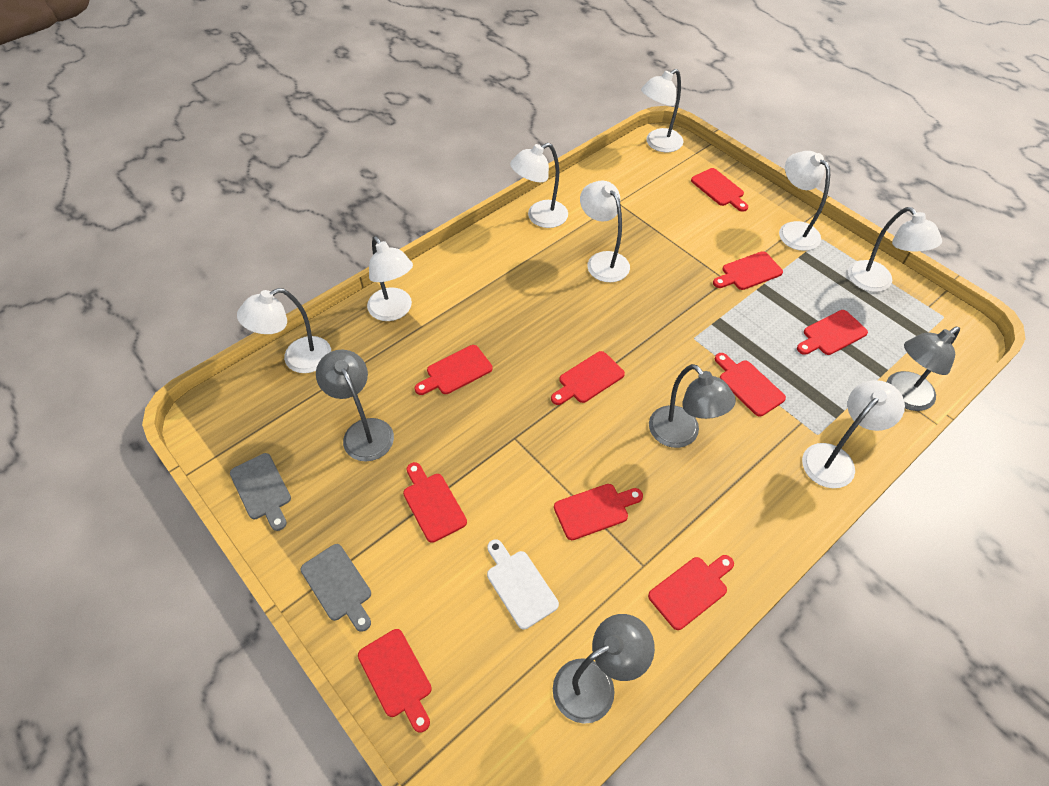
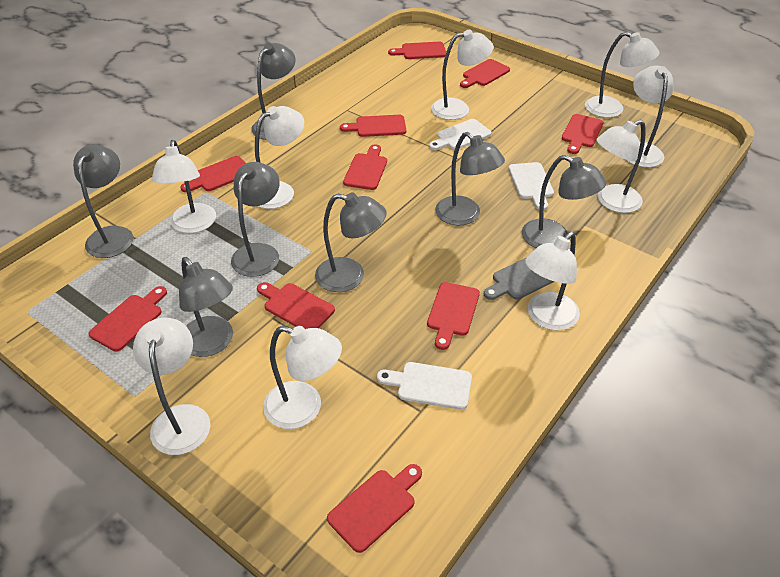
grey cutting board: 2 -> 1
grey lamp: 4 -> 7
white cutting board: 1 -> 3
white lamp: 8 -> 9

